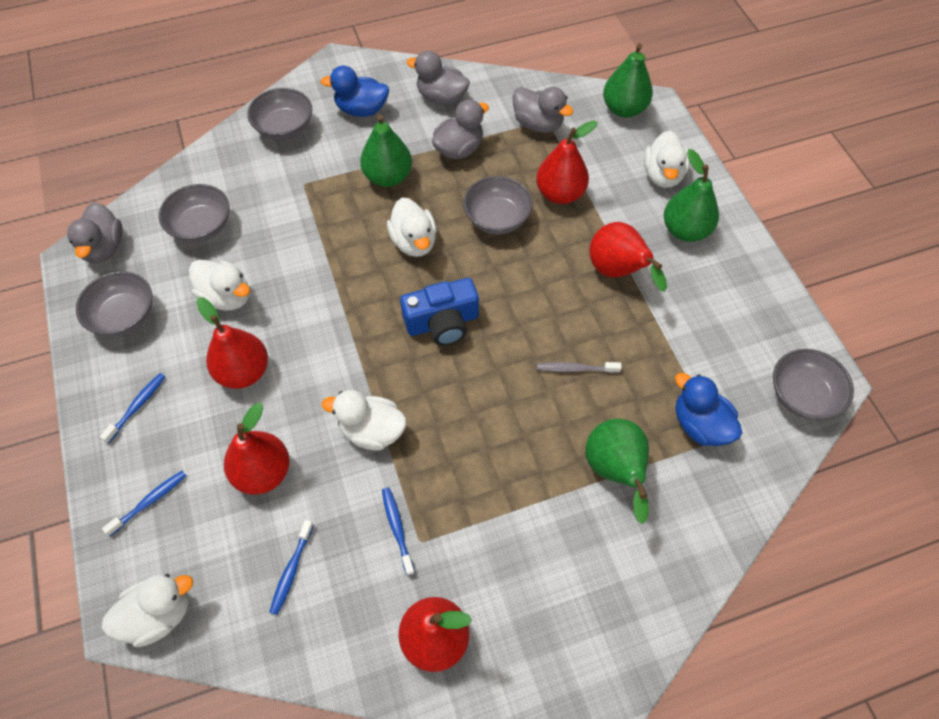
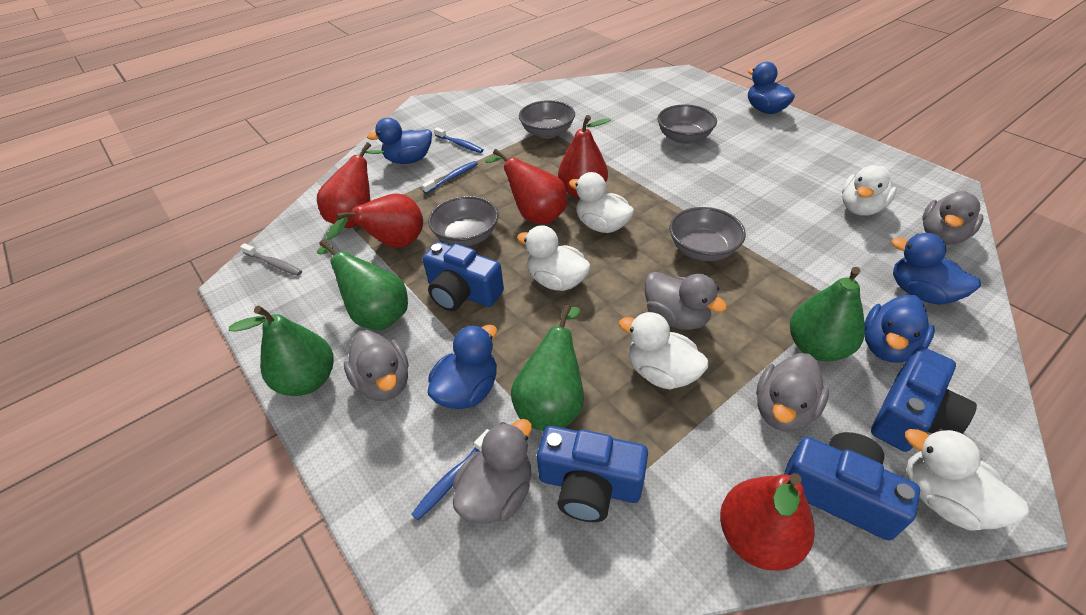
blue camera: 1 -> 4
blue duck: 2 -> 5
blue toothbrush: 4 -> 3
grey bowl: 5 -> 4
grey duck: 4 -> 5

